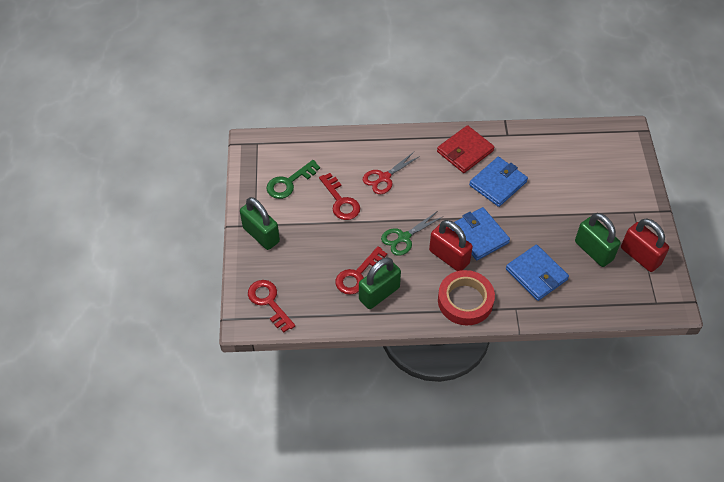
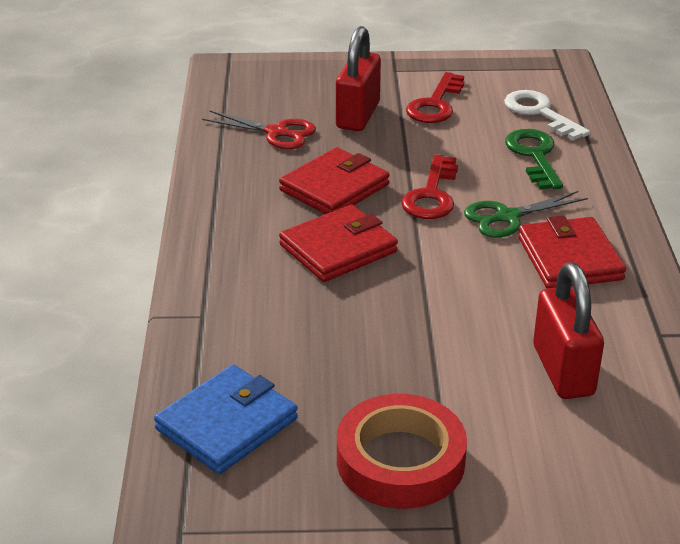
blue wallet: 3 -> 1
green padlock: 3 -> 0
red key: 3 -> 2
red wallet: 1 -> 3
white key: 0 -> 1

